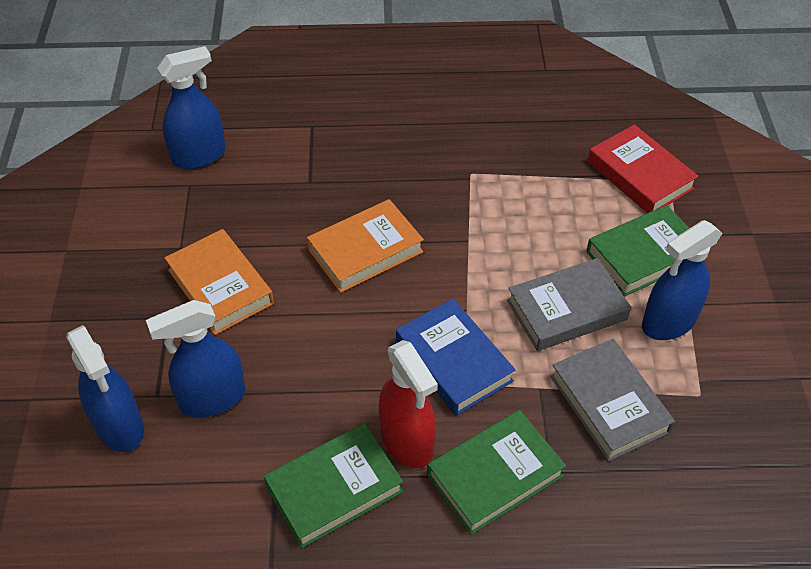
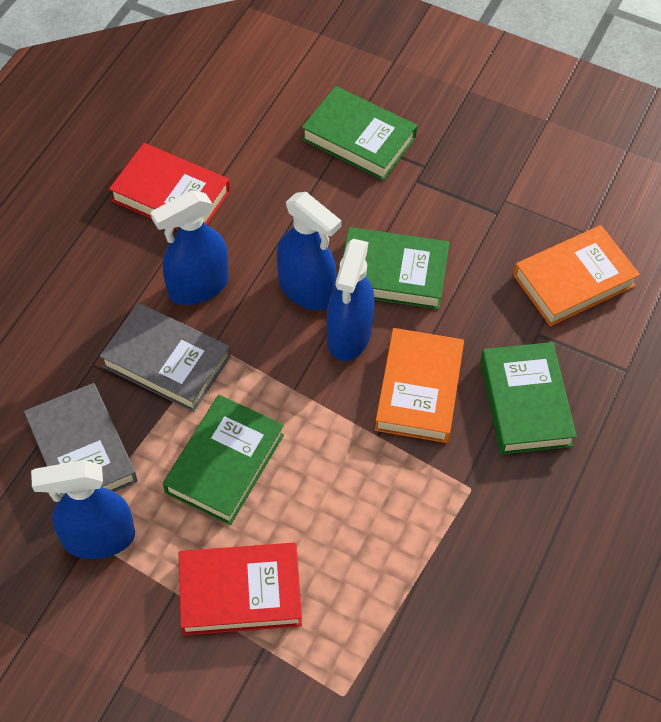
blue book: 1 -> 0
green book: 3 -> 4
red book: 1 -> 2
red spray bottle: 1 -> 0

